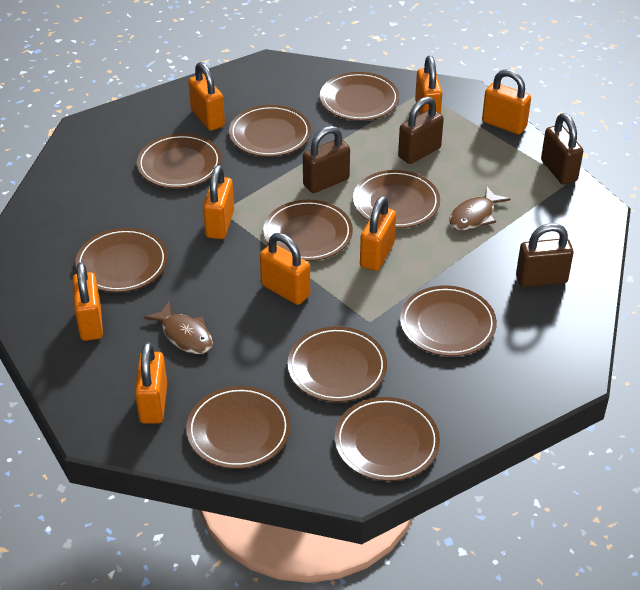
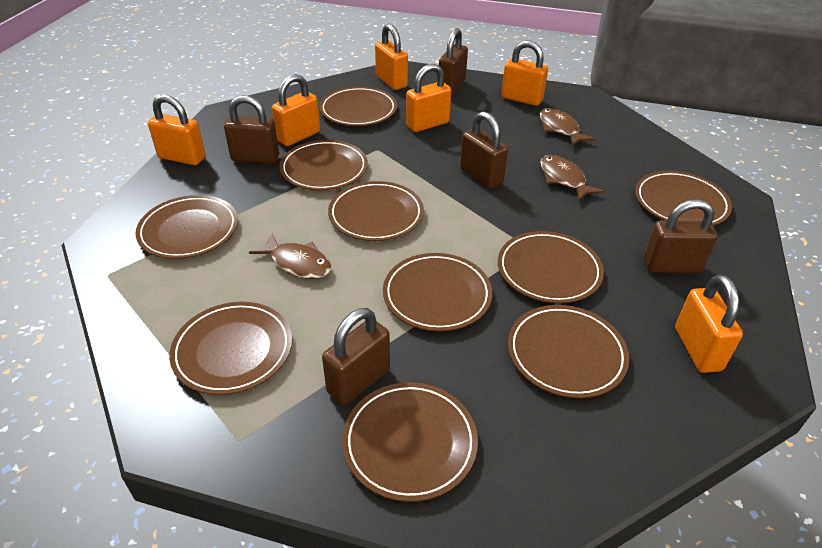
brown fish: 2 -> 3
brown padlock: 4 -> 5
orange padlock: 8 -> 6

